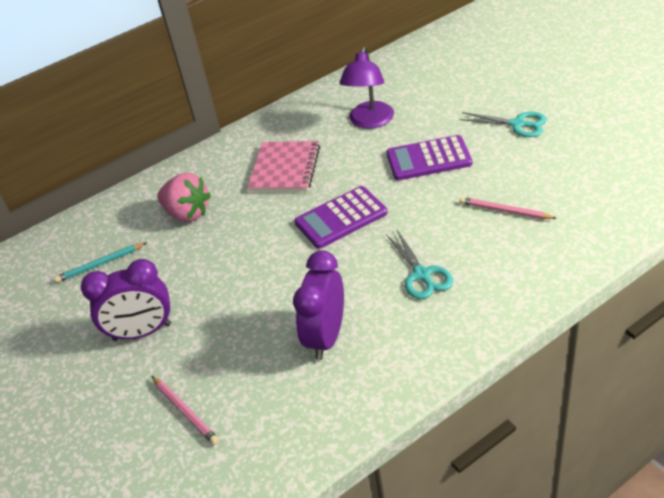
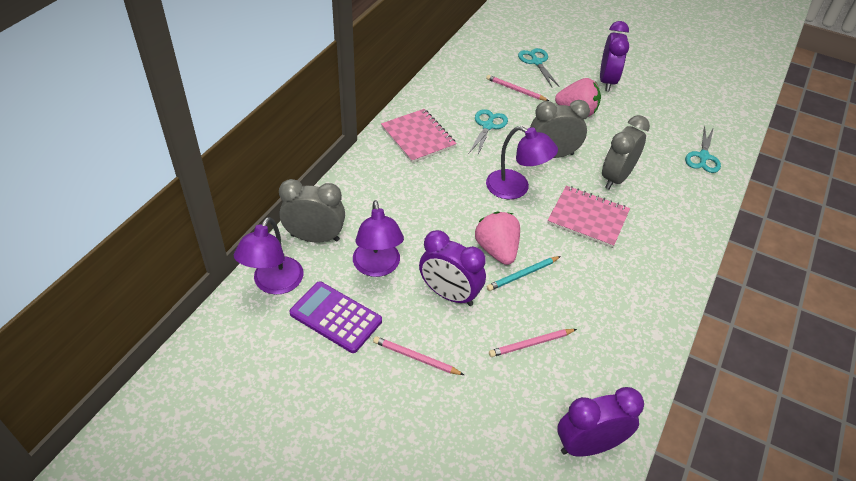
grey clock: 0 -> 3
pink notebook: 1 -> 2
pink pencil: 2 -> 3
pink strawberry: 1 -> 2
purple calculator: 2 -> 1
purple clock: 2 -> 3
purple lamp: 1 -> 3
turquoise scissors: 2 -> 3

